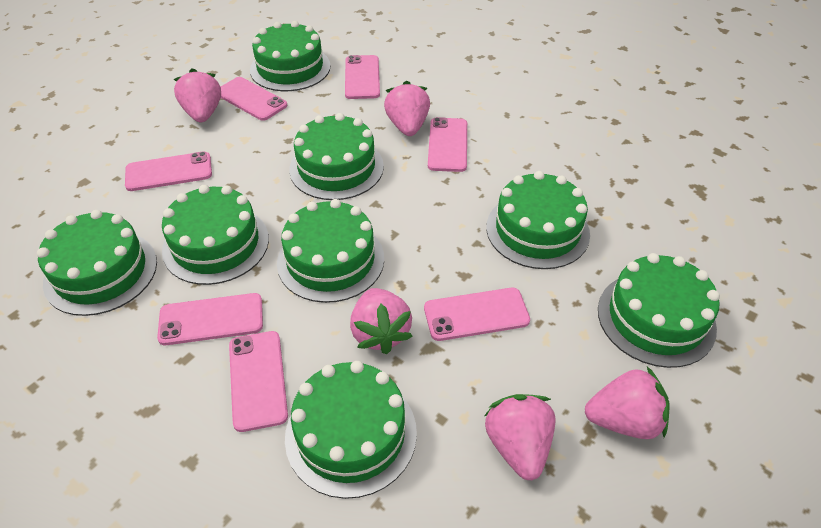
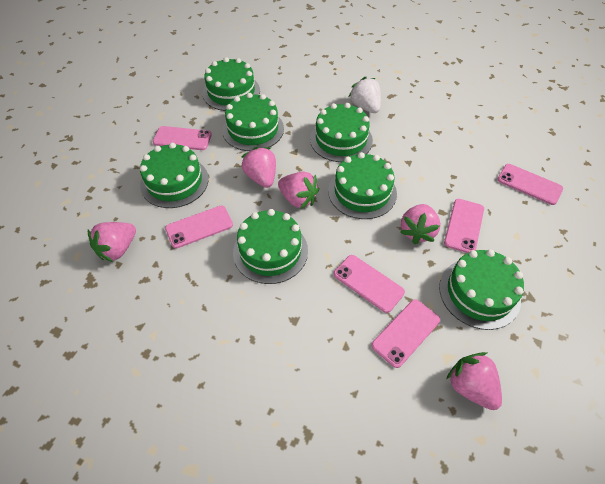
green cake: 8 -> 7
pink phone: 7 -> 6
white strawberry: 0 -> 1

